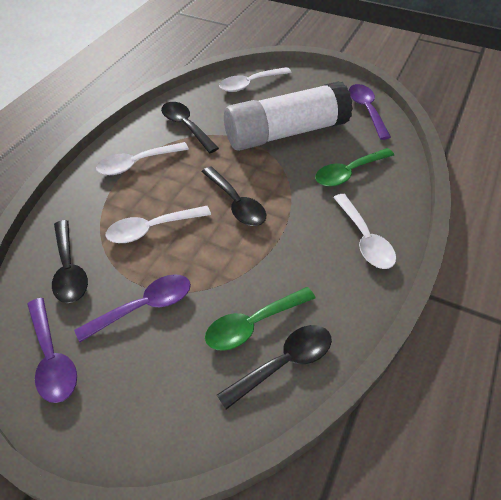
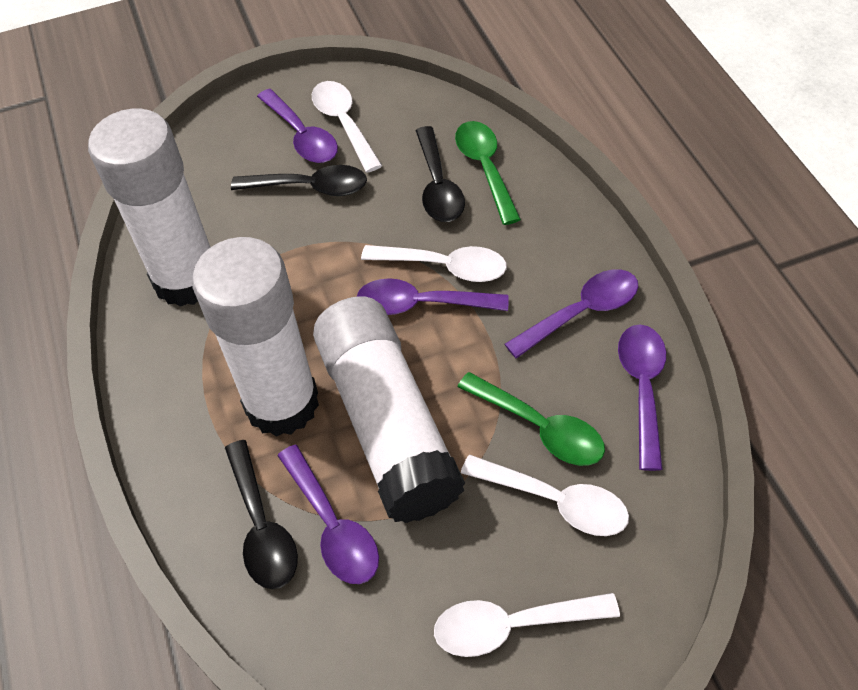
black spoon: 4 -> 3
purple spoon: 3 -> 5
white glue stick: 1 -> 3

